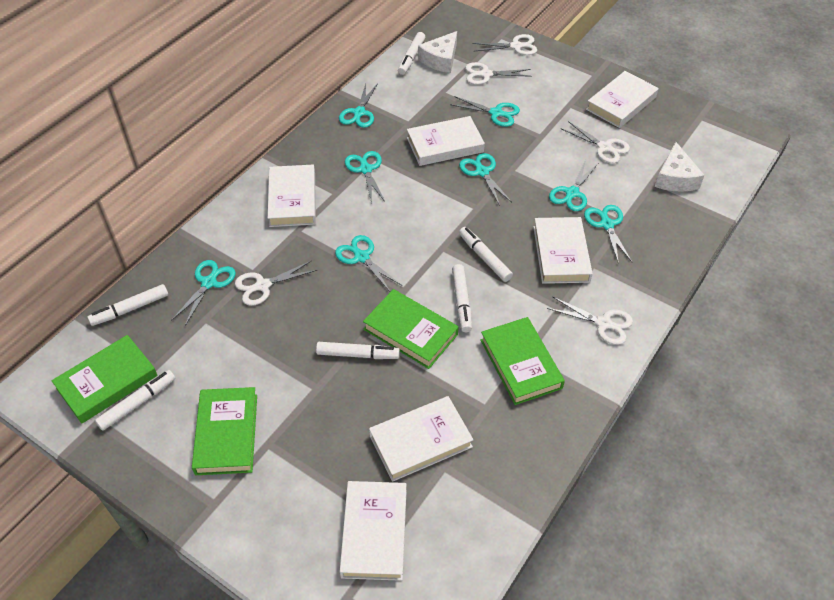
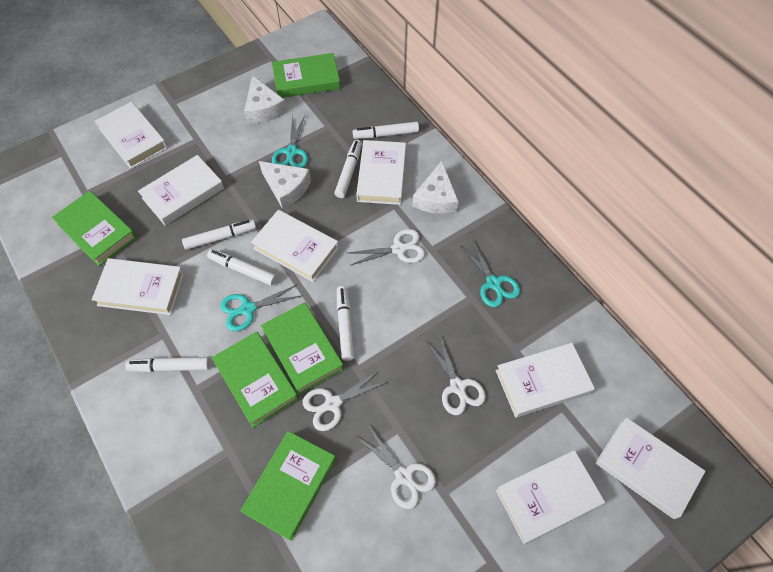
green book: 4 -> 5
turquoise scissors: 8 -> 3
white book: 6 -> 8
white cheese: 2 -> 3
white scissors: 5 -> 4

